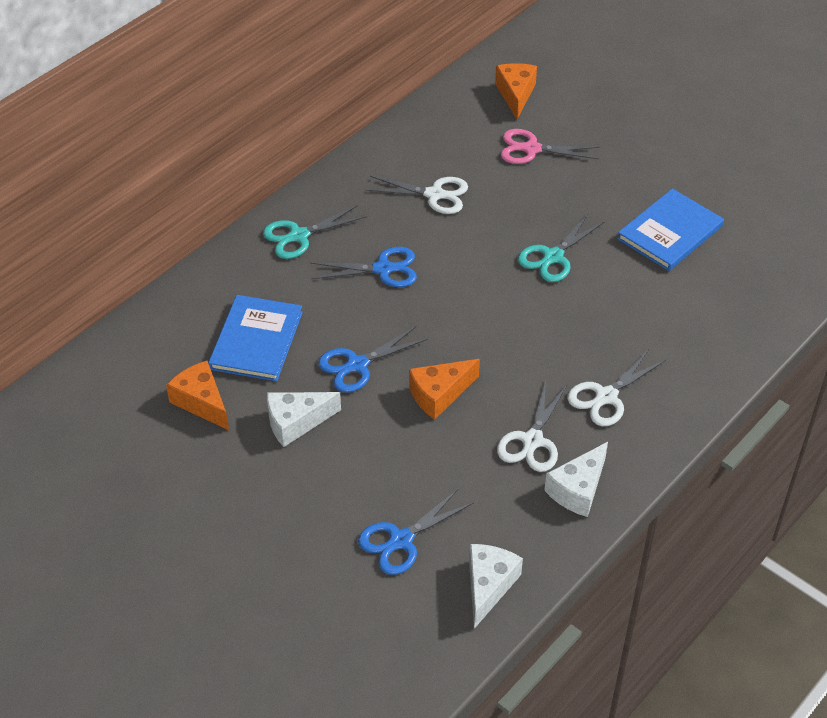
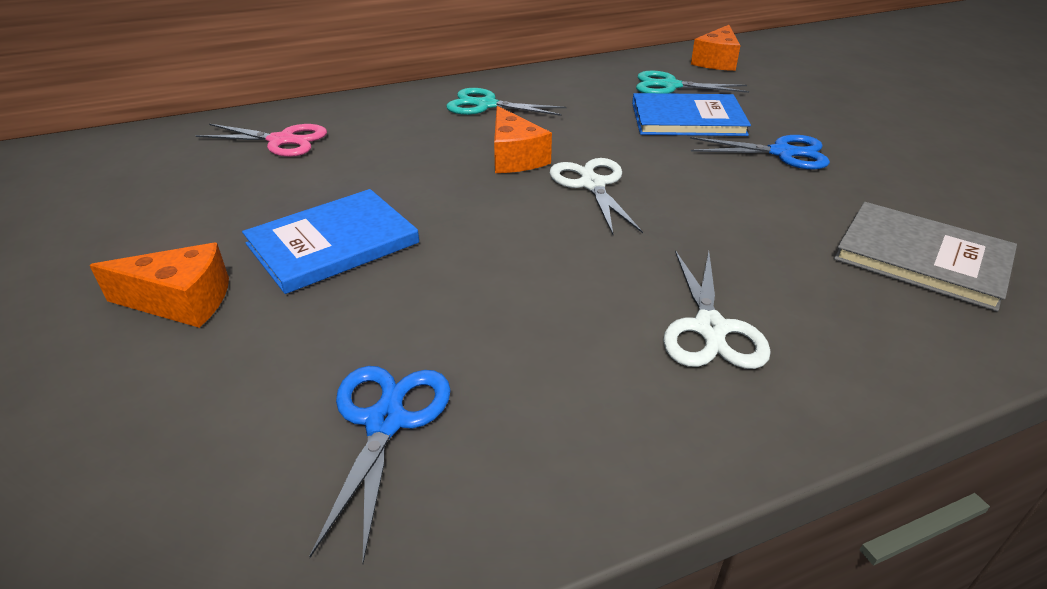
blue scissors: 3 -> 2
grey book: 0 -> 1
white cheese: 3 -> 0
white scissors: 3 -> 2

